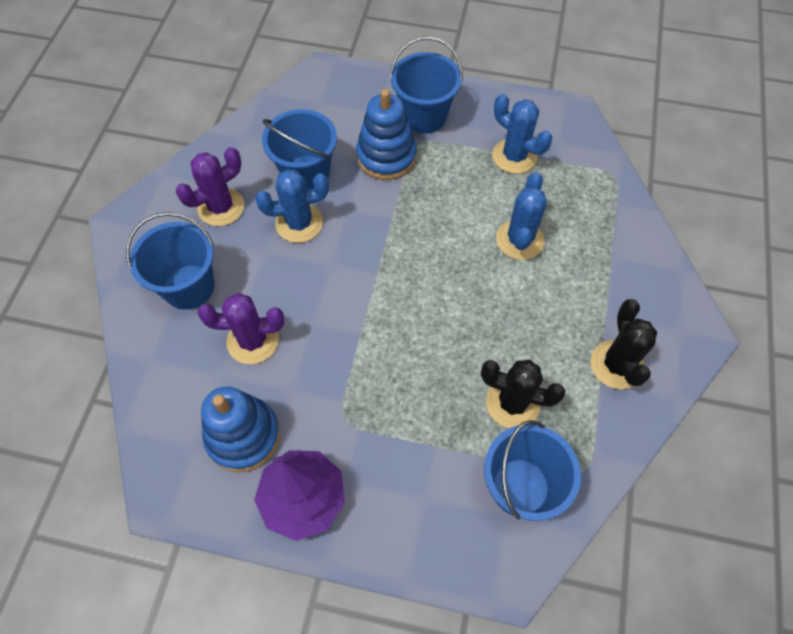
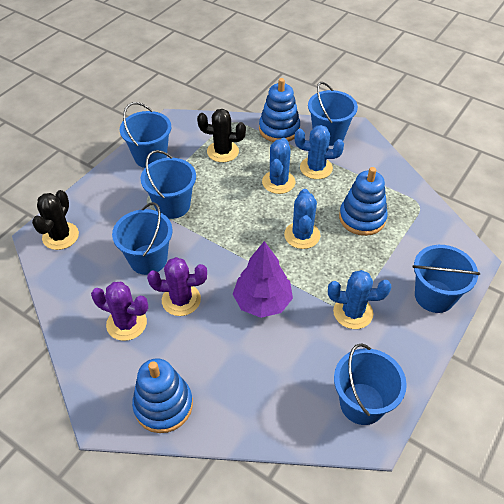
blue bucket: 4 -> 6
blue cactus: 3 -> 4
blue stacking toy: 2 -> 3

